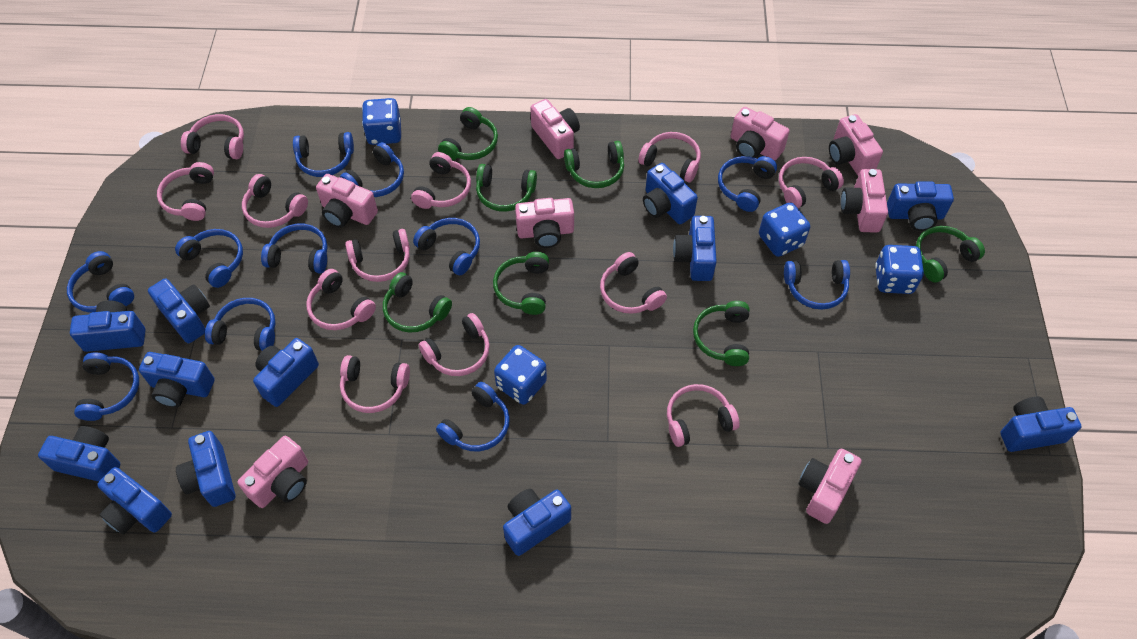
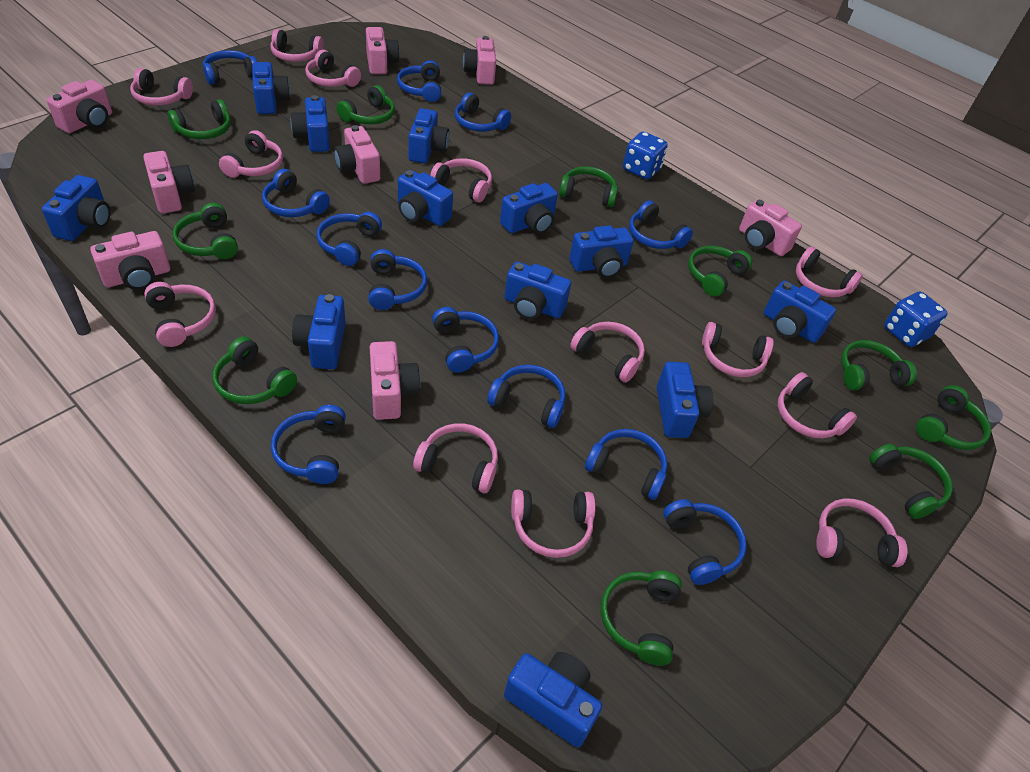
blue dice: 4 -> 2
blue headphones: 11 -> 12
green headphones: 7 -> 10
pink headphones: 12 -> 13

